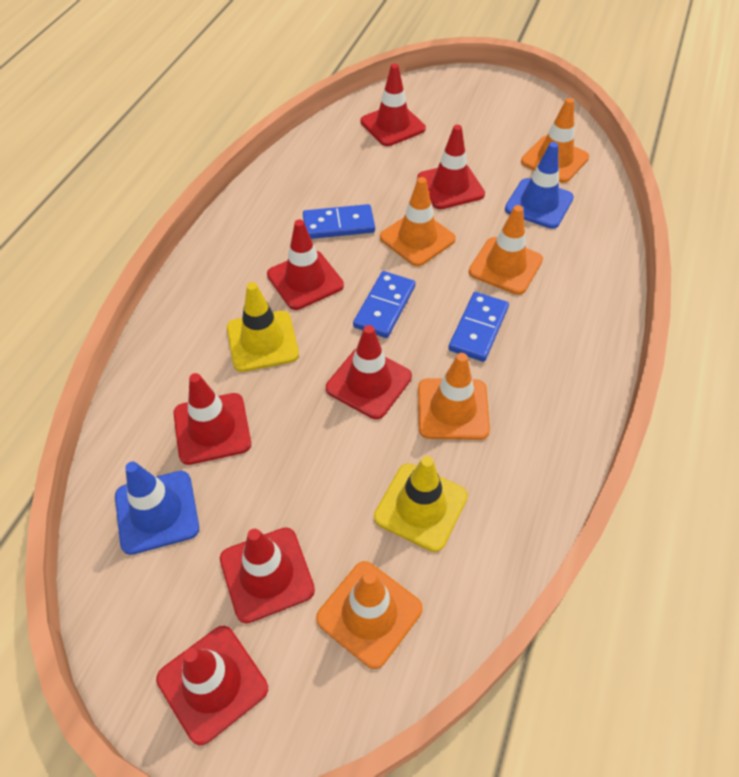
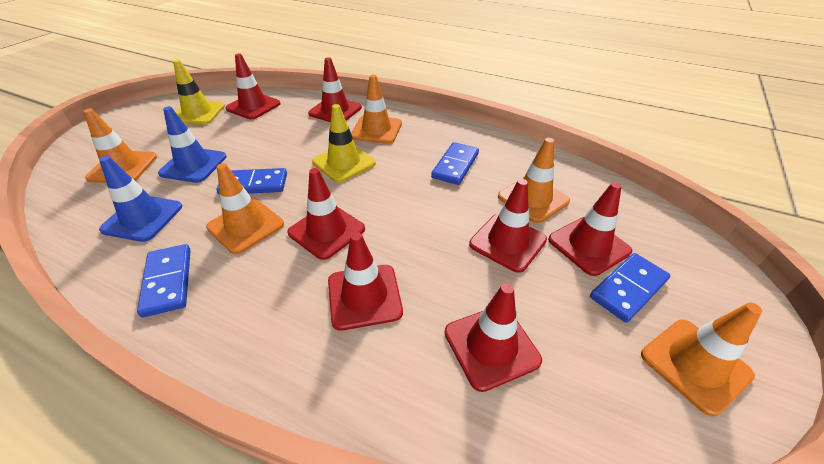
blue domino: 3 -> 4

